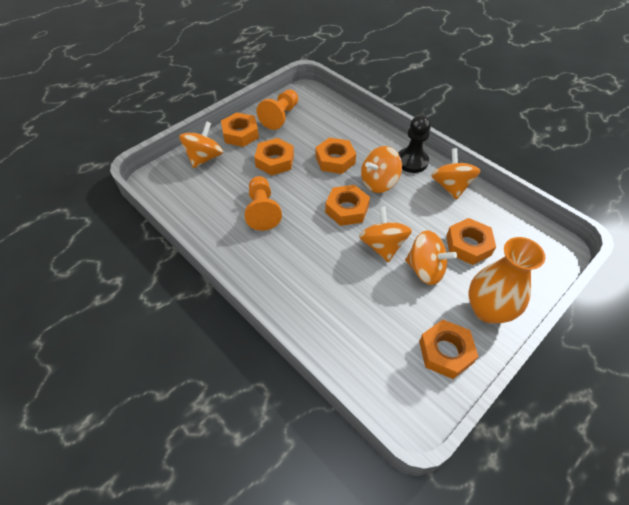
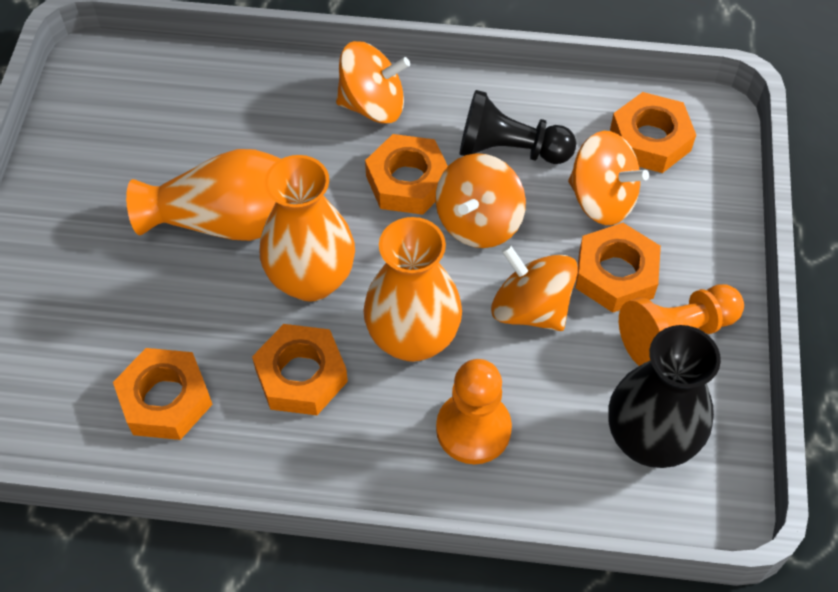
black vase: 0 -> 1
orange nut: 6 -> 5
orange spinning top: 5 -> 4
orange vase: 1 -> 3

